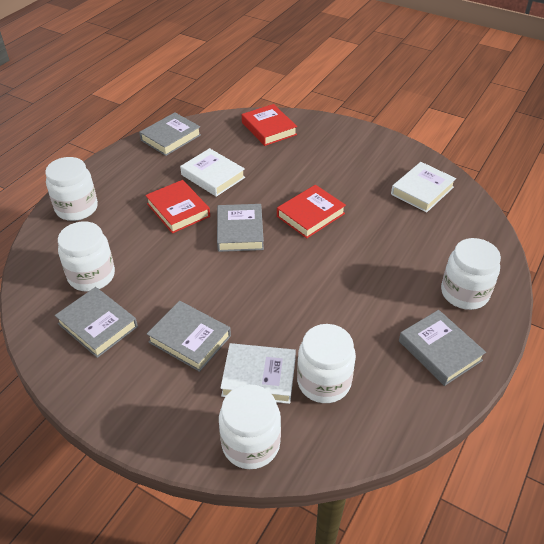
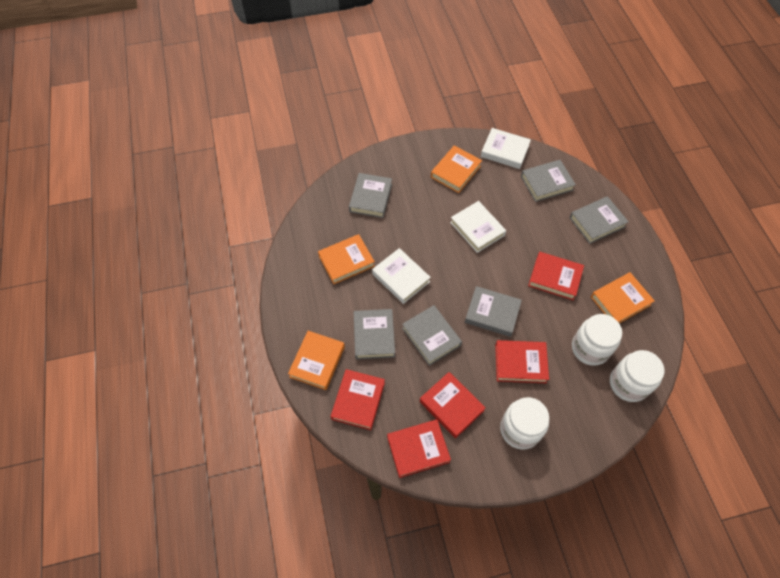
grey book: 5 -> 6
orange book: 0 -> 4
red book: 3 -> 5
white jar: 5 -> 3

